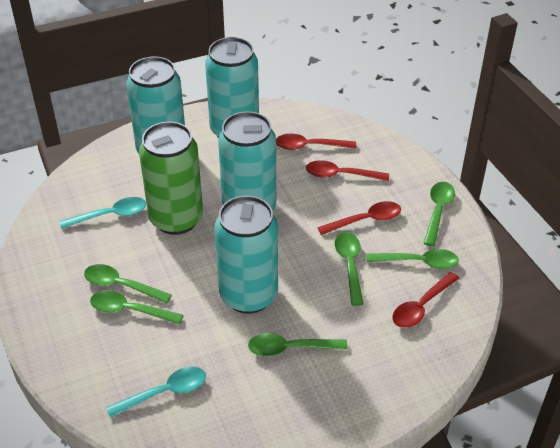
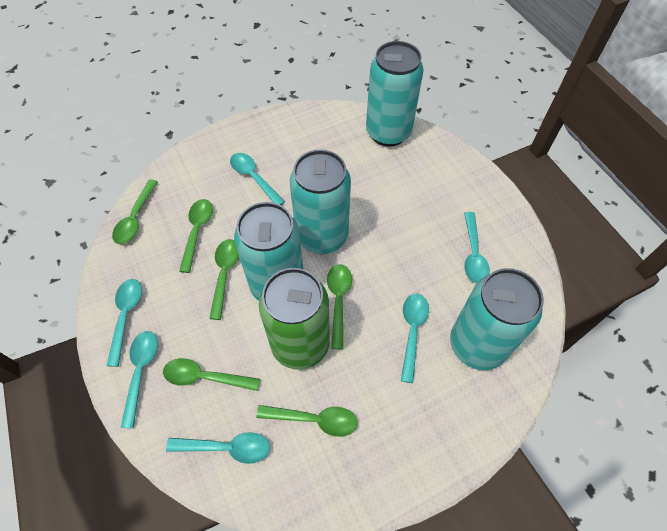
red spoon: 4 -> 0
turquoise spoon: 2 -> 6

